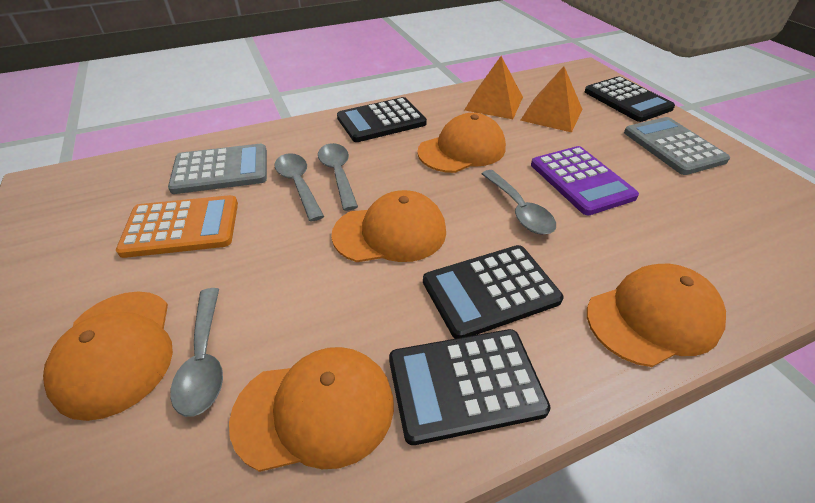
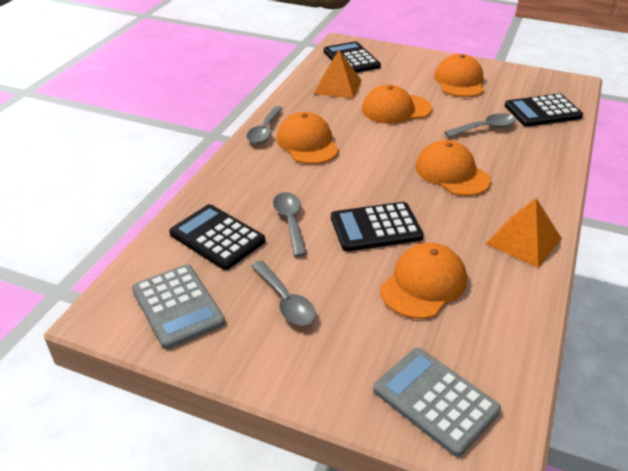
orange calculator: 1 -> 0
purple calculator: 1 -> 0

